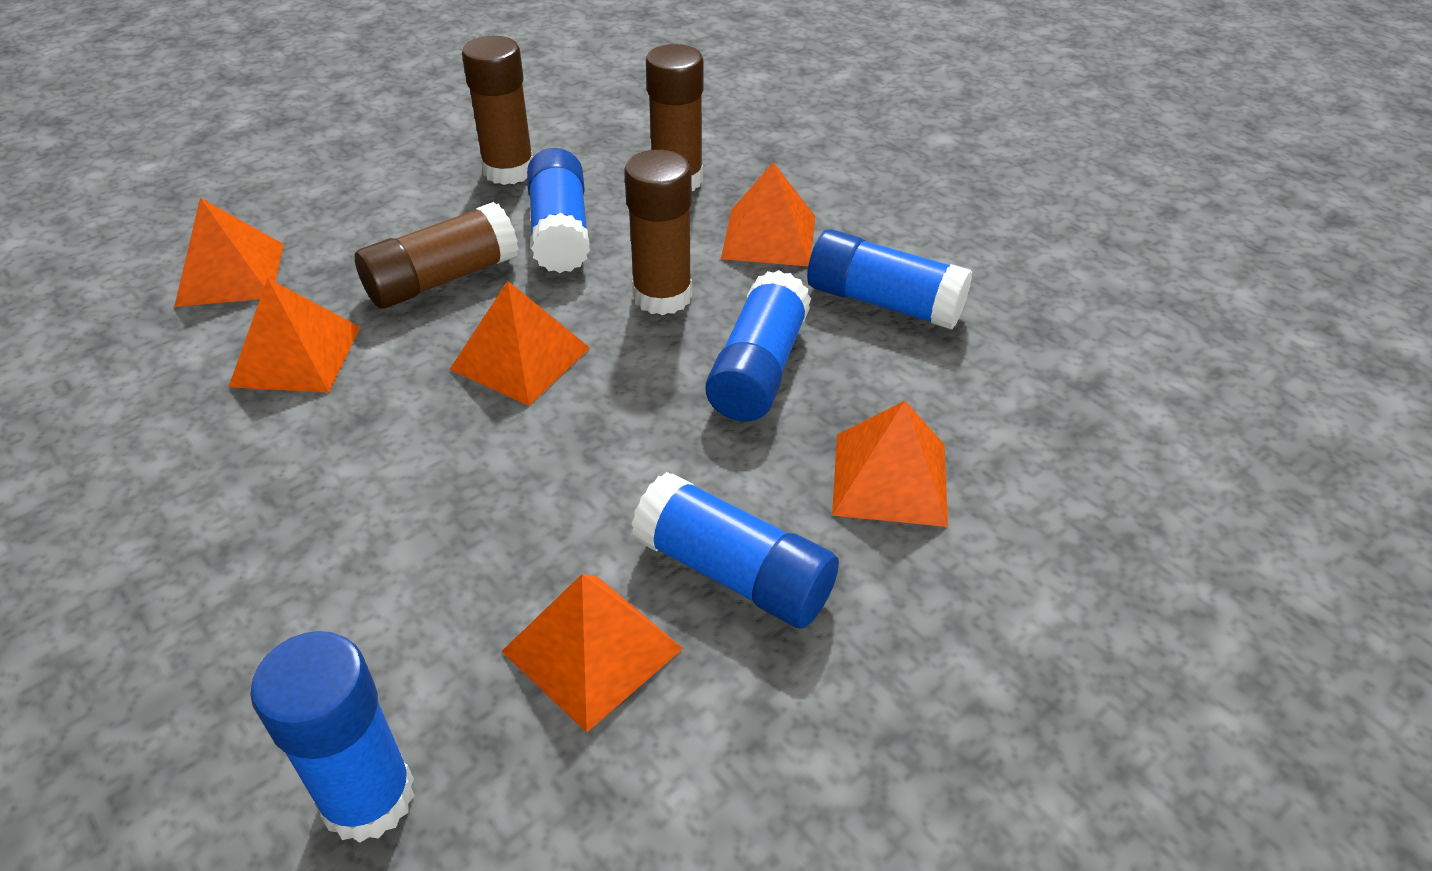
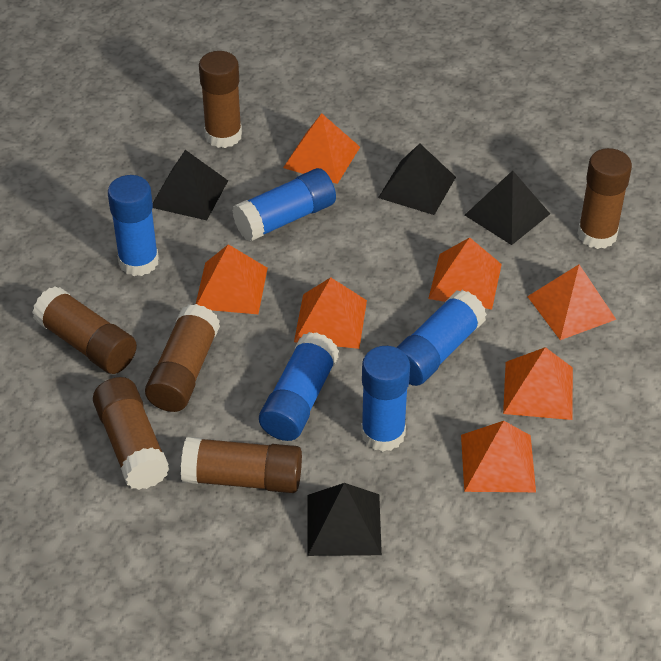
black pyramid: 0 -> 4
brown glue stick: 4 -> 6
orange pyramid: 6 -> 7

